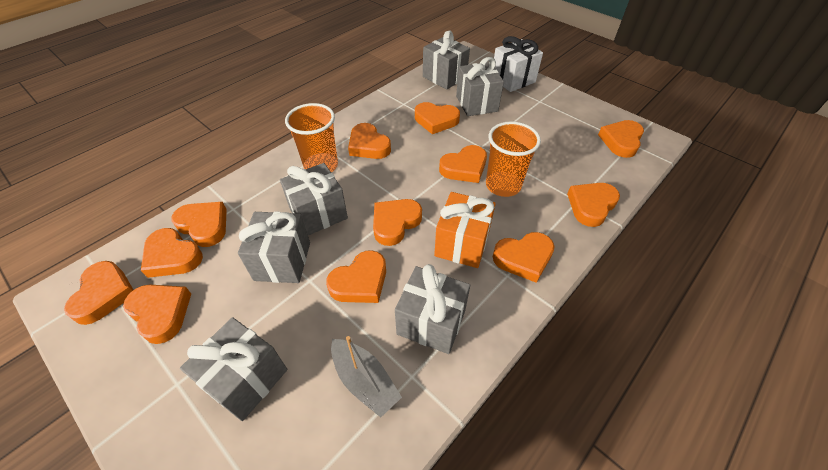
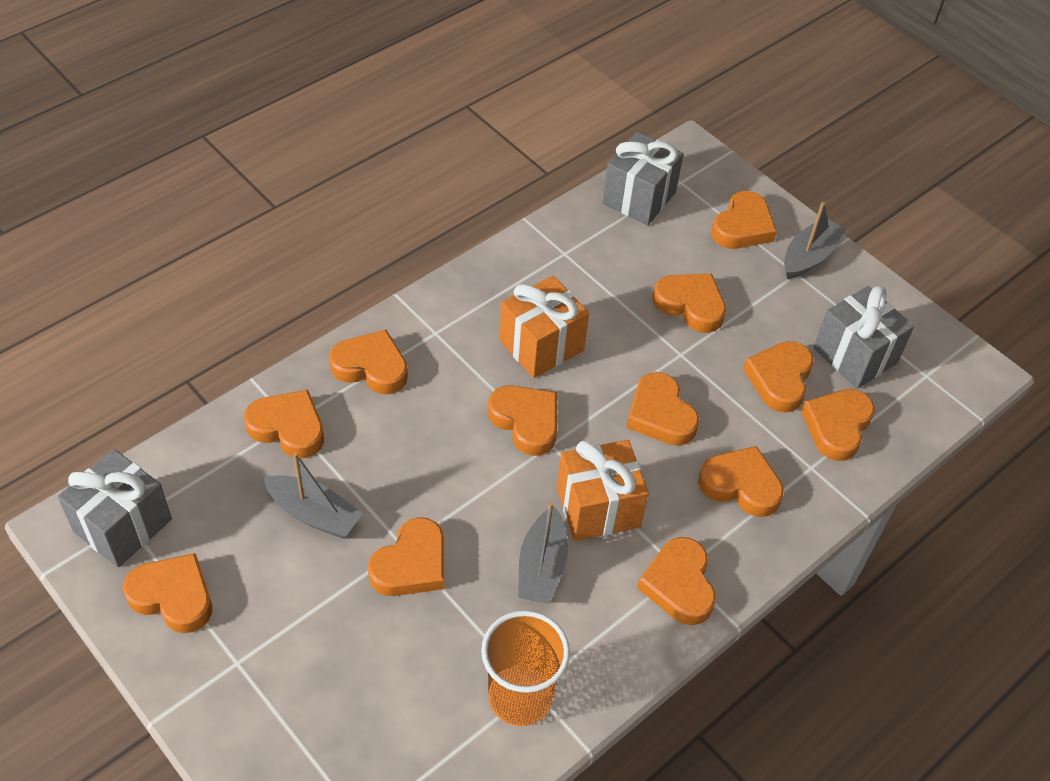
grey boat: 1 -> 3
grey gift: 6 -> 3
orange cup: 2 -> 1
orange gift: 1 -> 2
white gift: 1 -> 0

